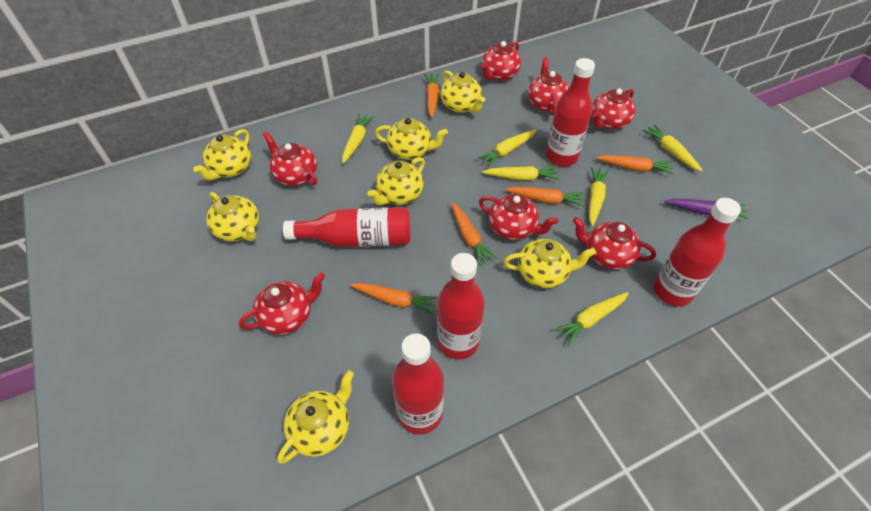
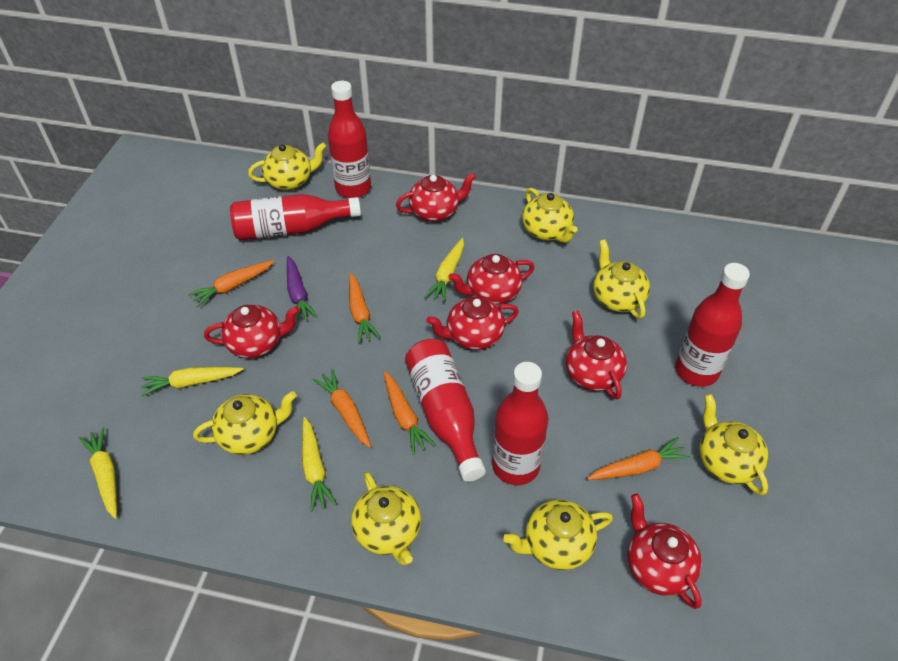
red teapot: 7 -> 6
yellow carrot: 6 -> 4

